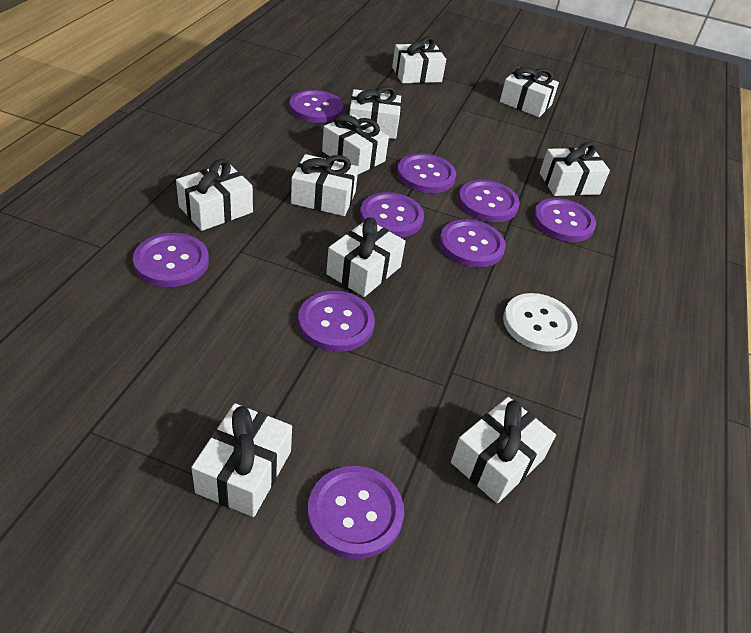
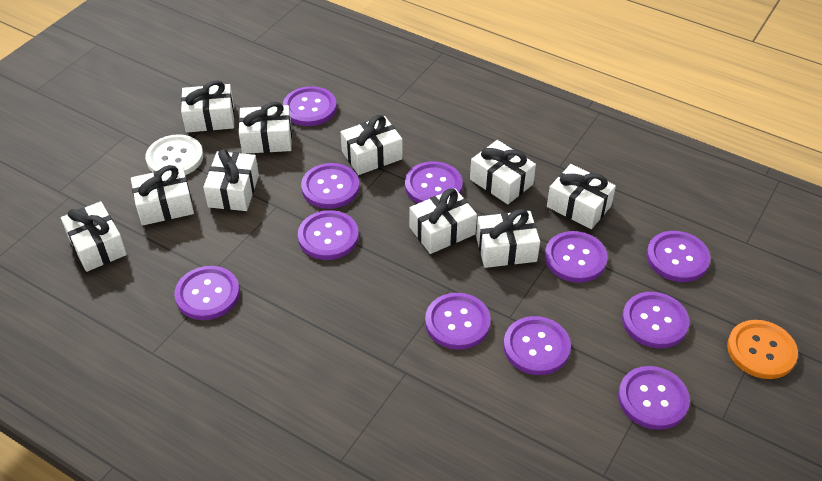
orange button: 0 -> 1
purple button: 9 -> 11

